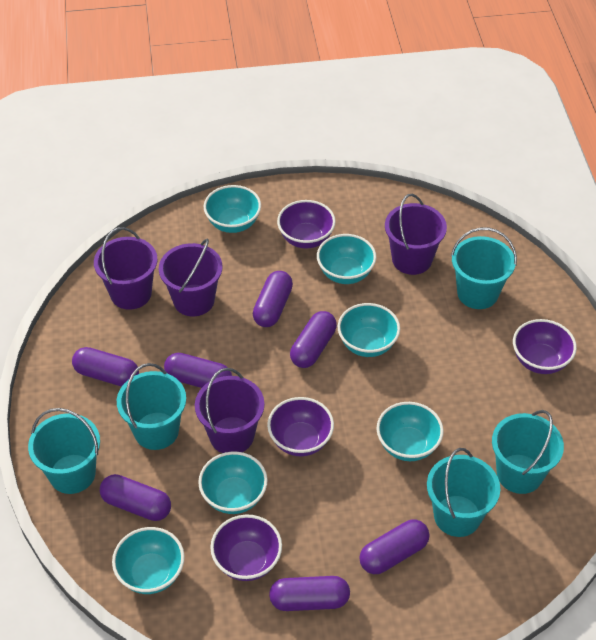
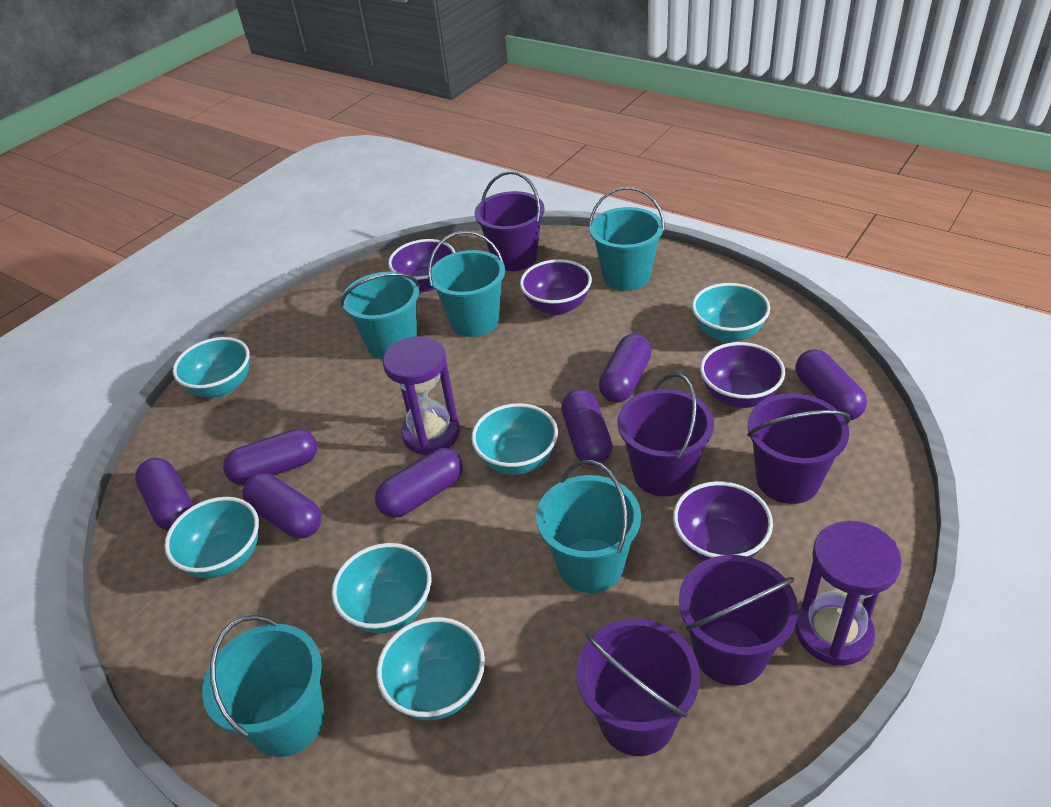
purple bucket: 4 -> 5
purple hourglass: 0 -> 2

